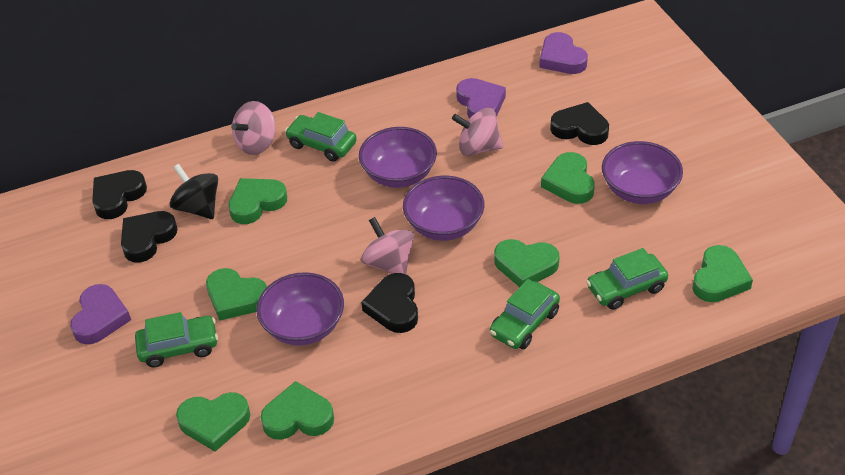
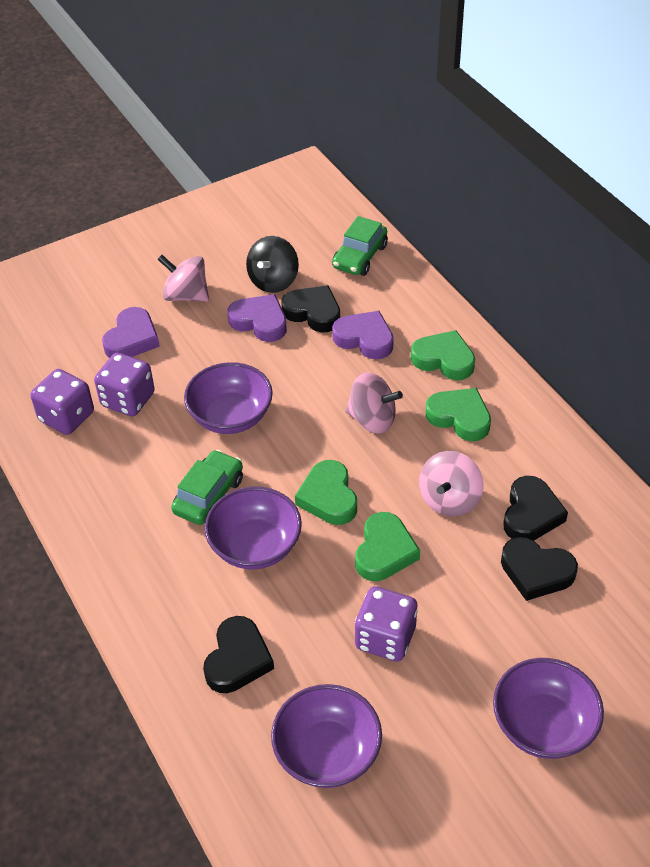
green car: 4 -> 2
green heart: 7 -> 4
purple dice: 0 -> 3

